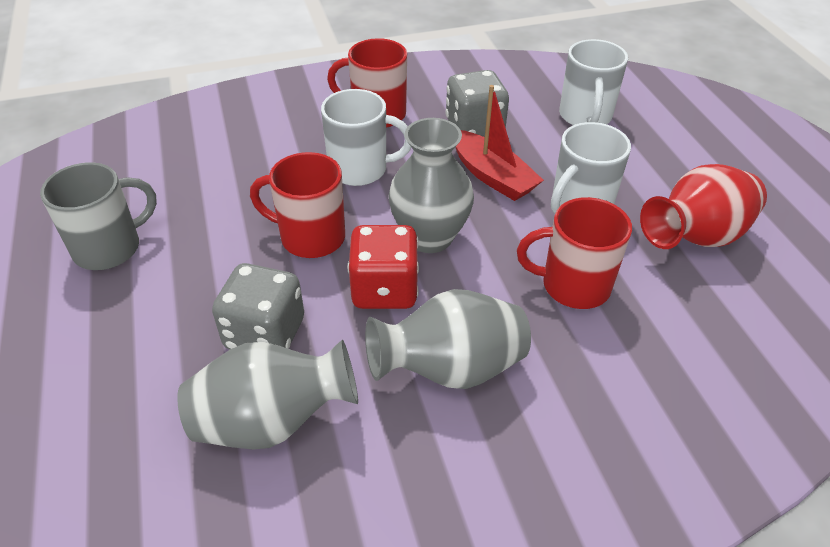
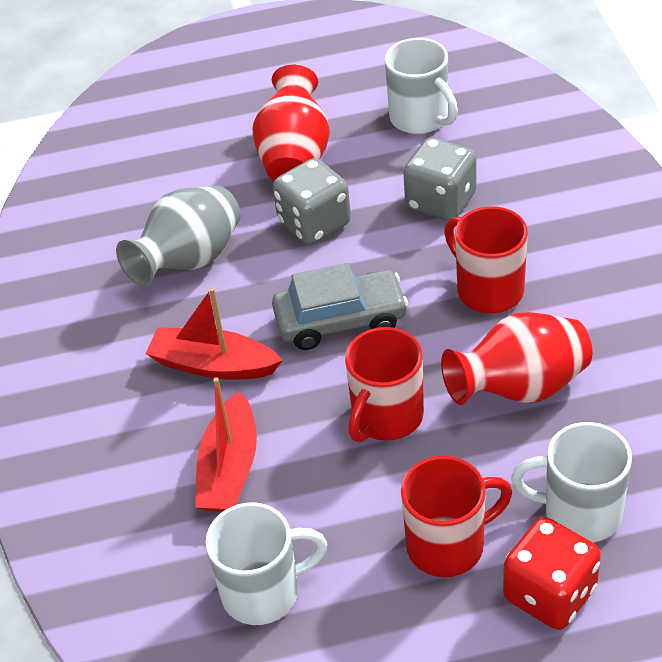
grey car: 0 -> 1
grey mug: 1 -> 0
grey vase: 3 -> 1
red boat: 1 -> 2
red vase: 1 -> 2

